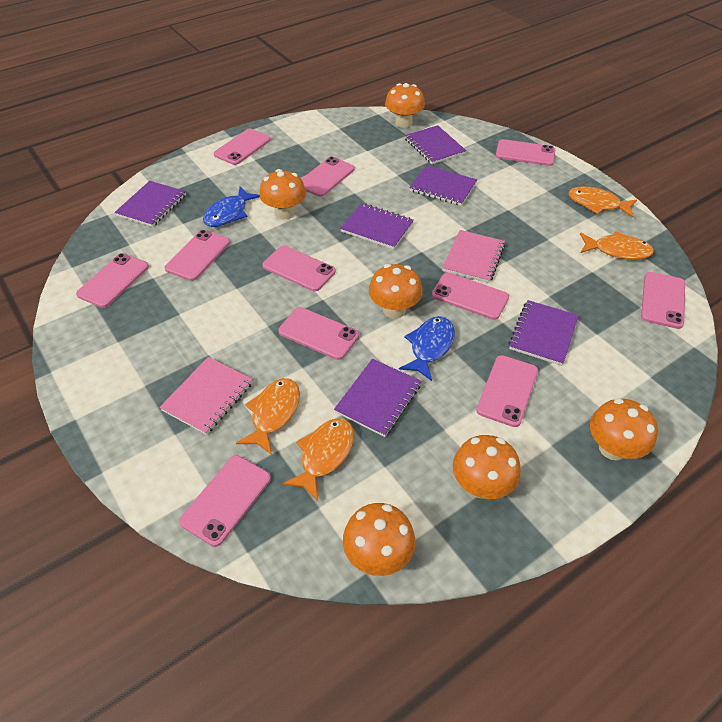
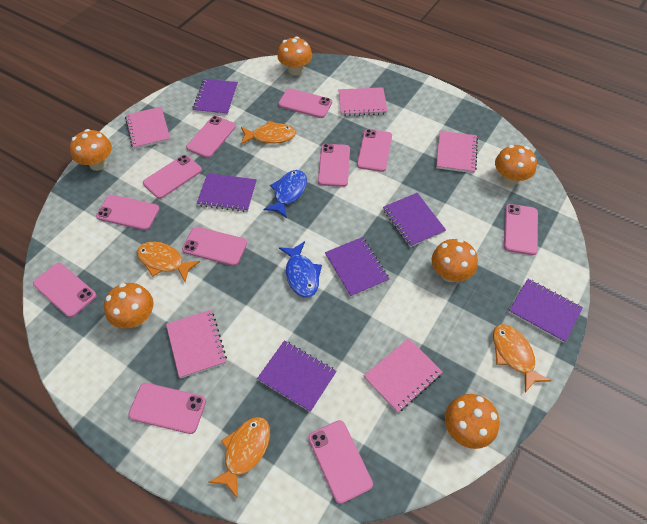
pink notebook: 2 -> 5

